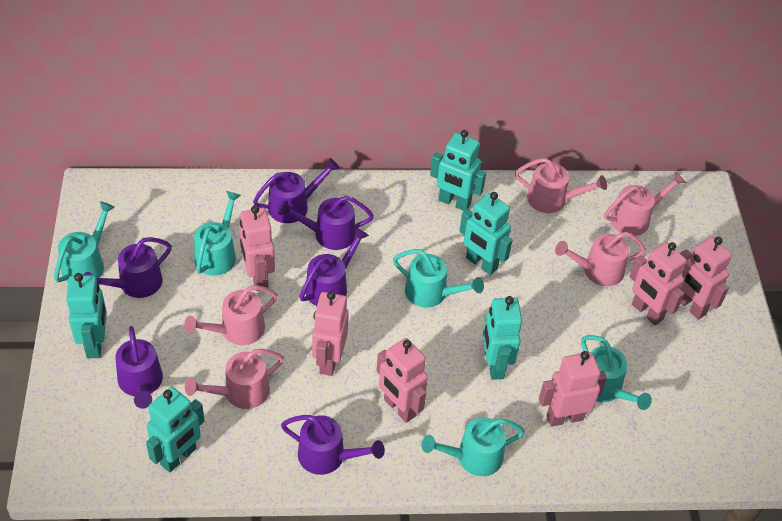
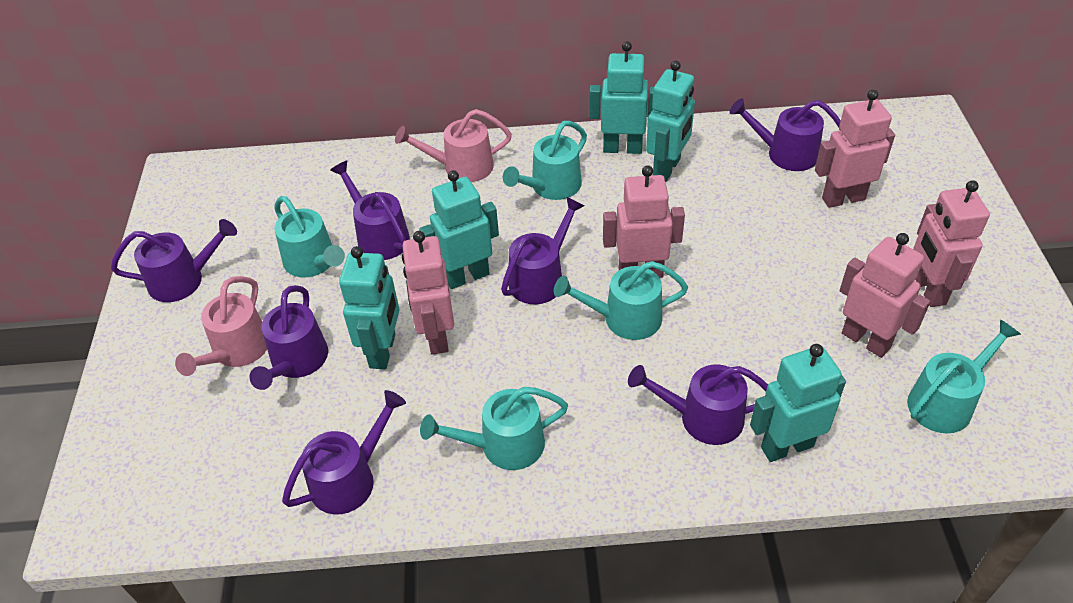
pink robot: 6 -> 5
pink watering can: 5 -> 2
purple watering can: 6 -> 7

